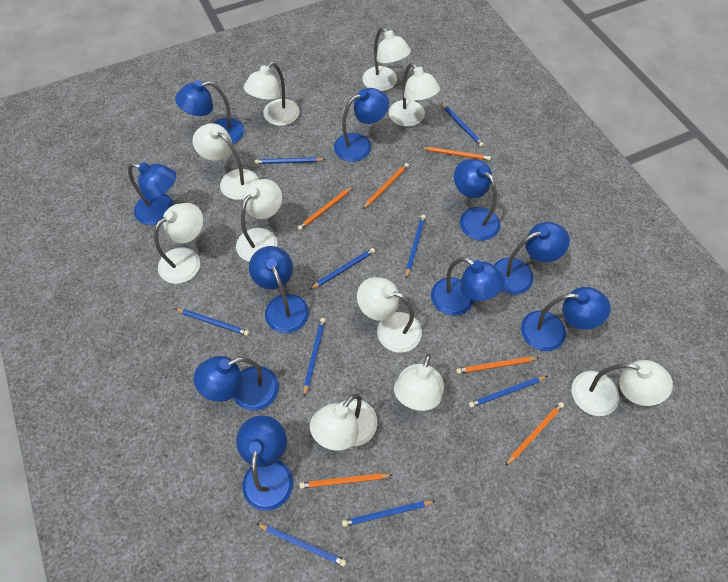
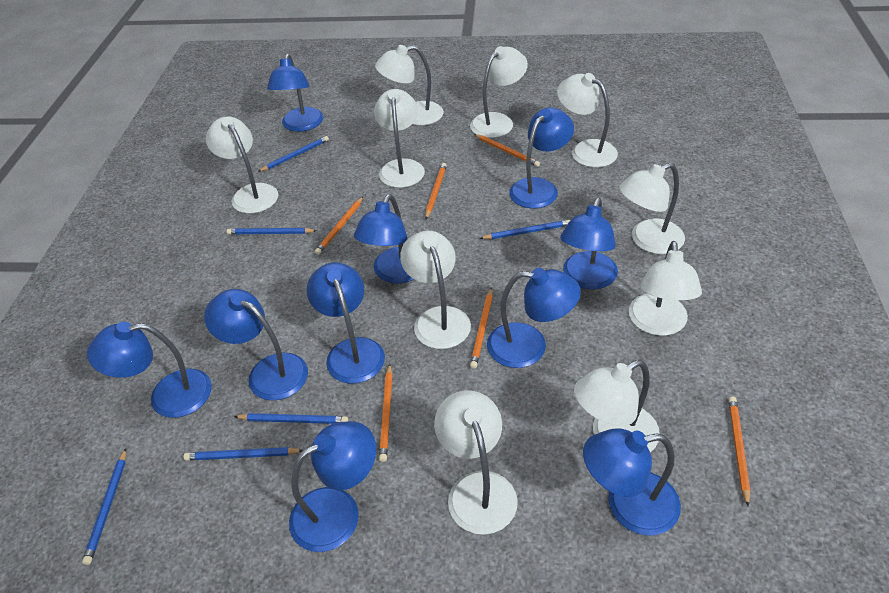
blue pencil: 9 -> 6

